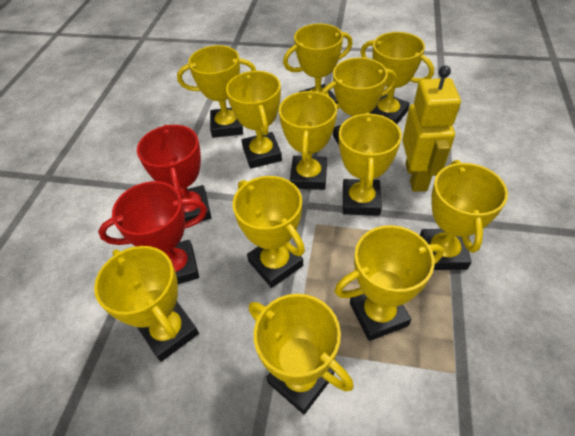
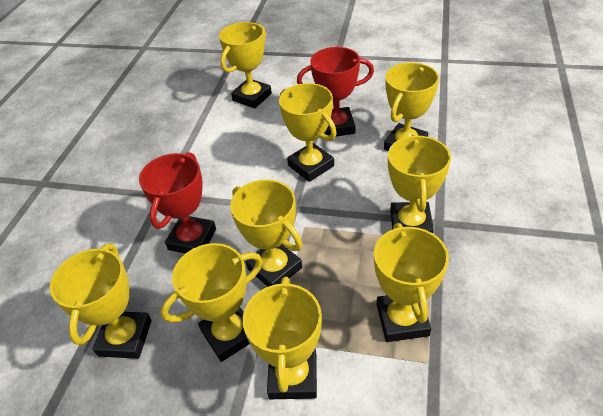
yellow robot: 1 -> 0
yellow trophy: 12 -> 9

